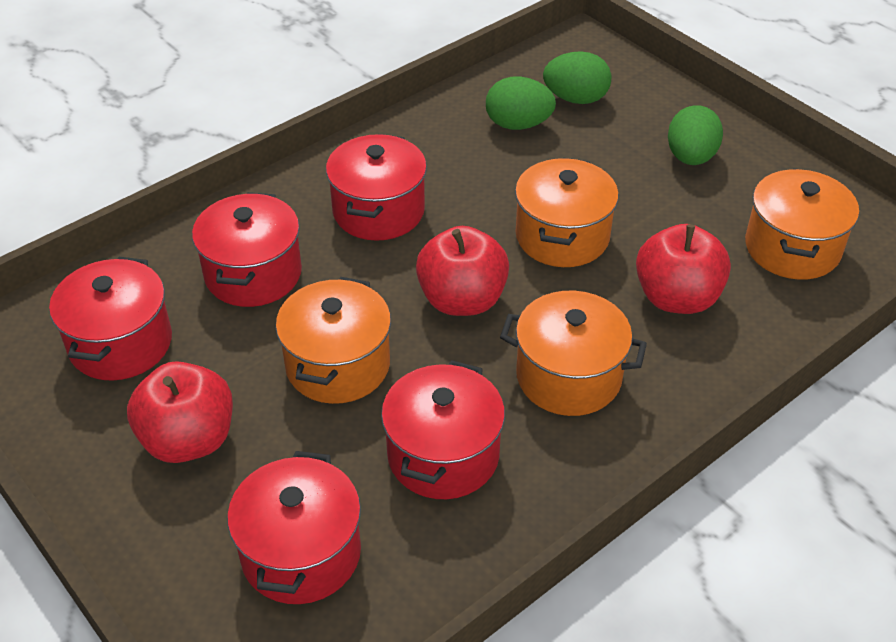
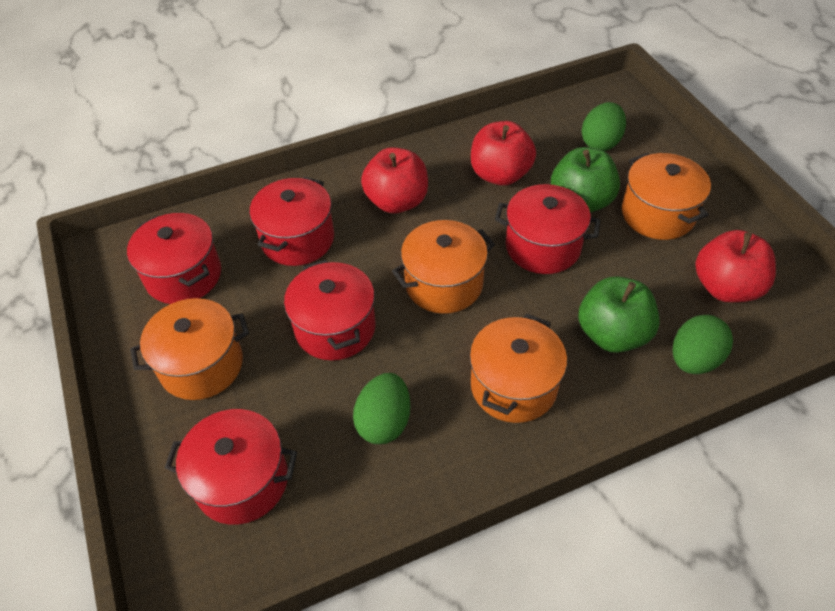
green apple: 0 -> 2

